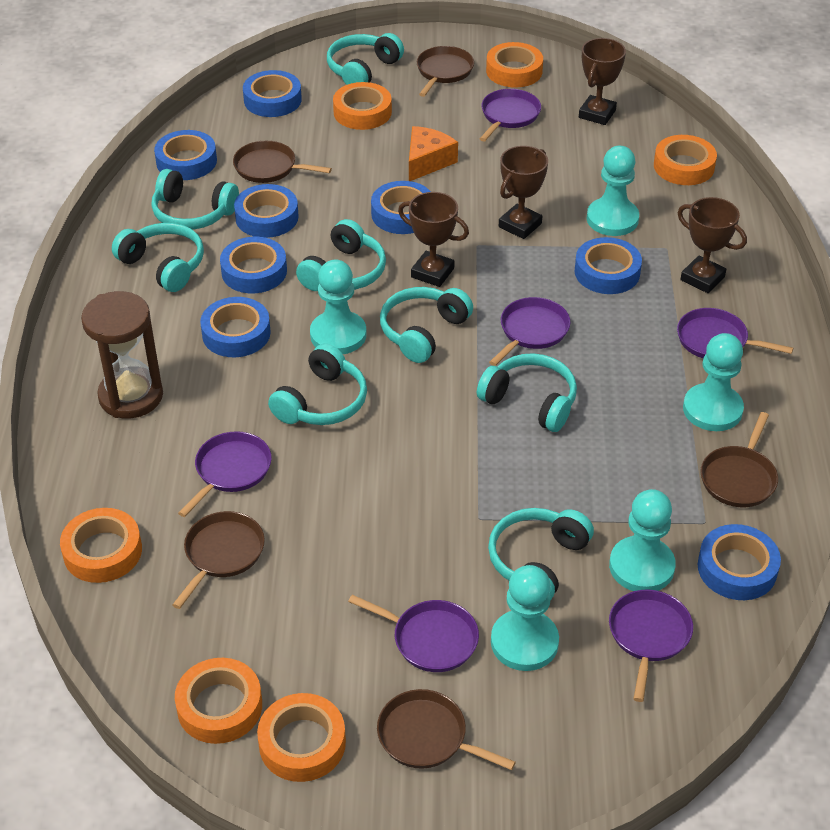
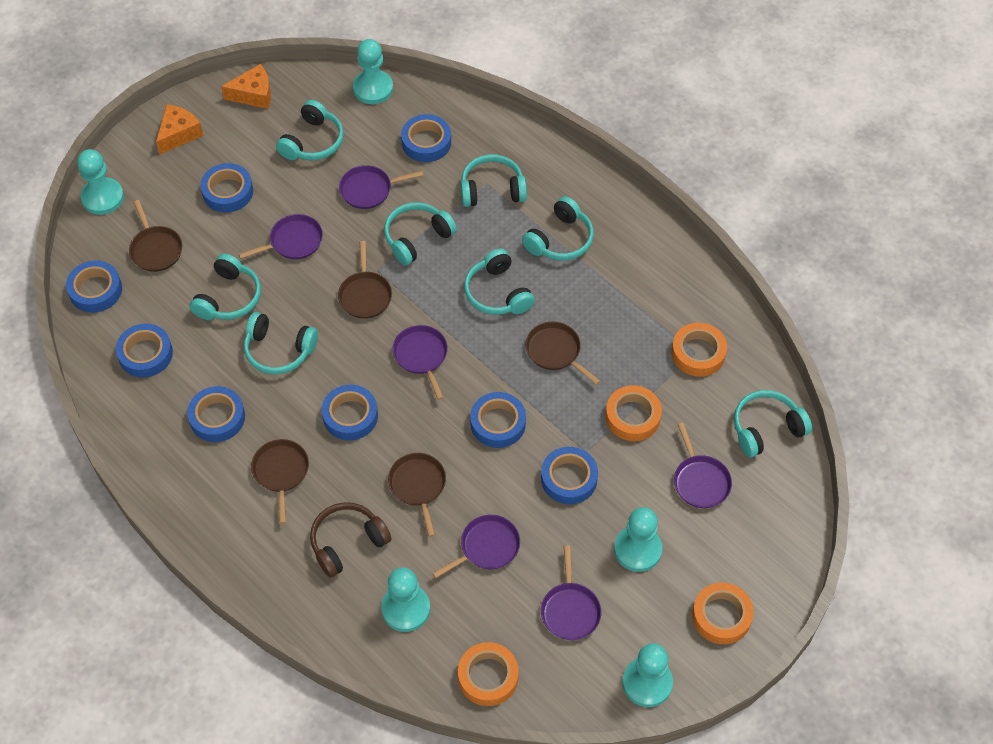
brown headphones: 0 -> 1
brown hourglass: 1 -> 0
brown trophy: 4 -> 0
orange cheese: 1 -> 2
orange tape: 6 -> 4

